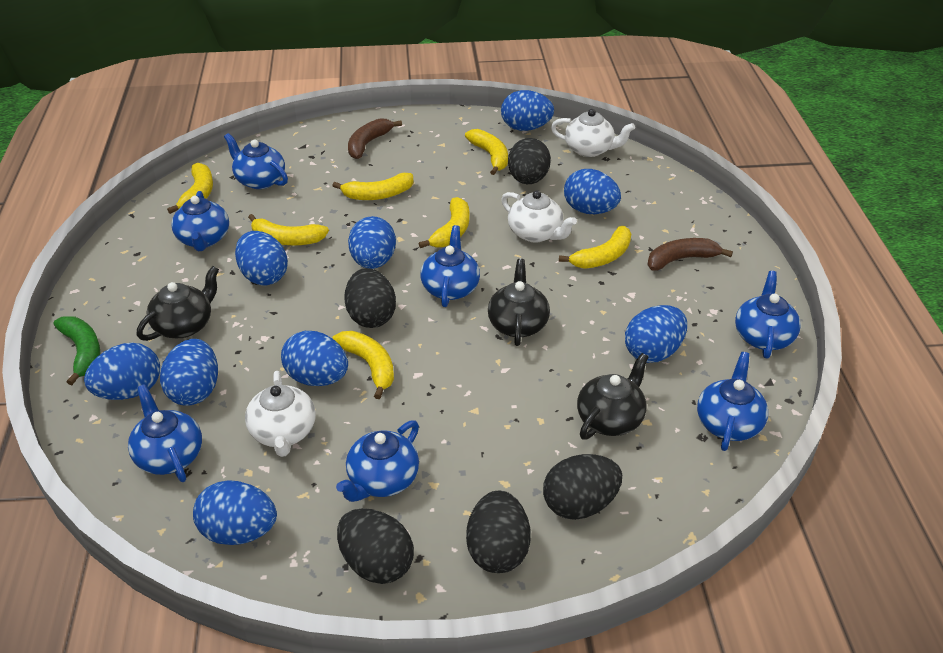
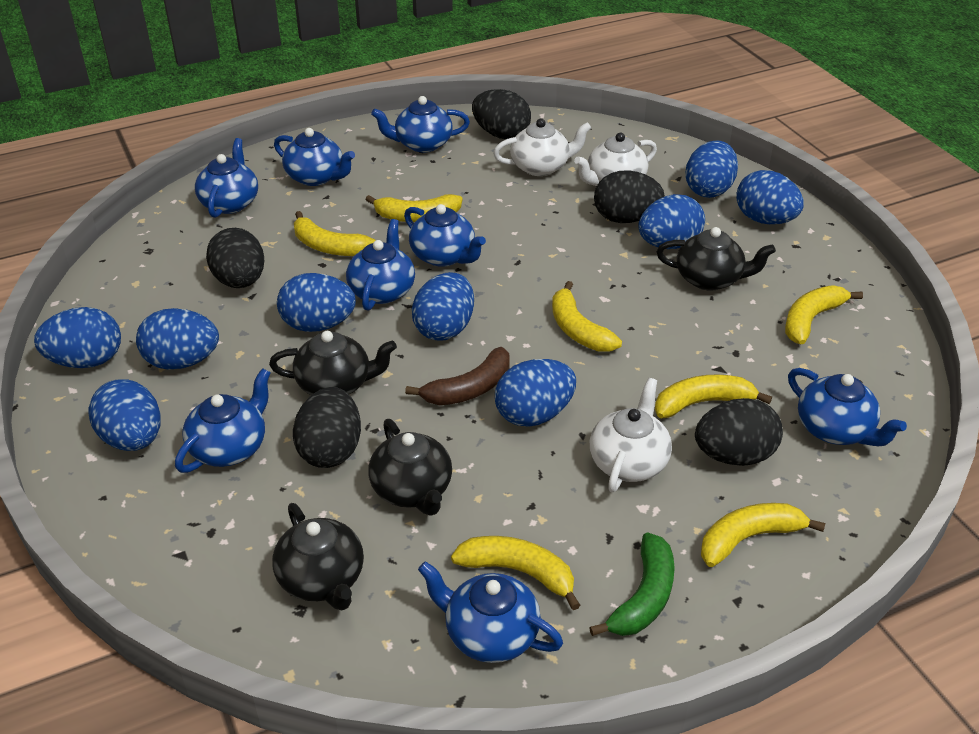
black teapot: 3 -> 4
blue teapot: 7 -> 8
brown banana: 2 -> 1

